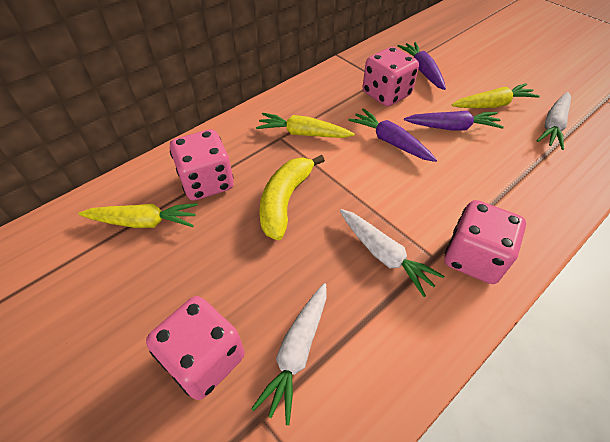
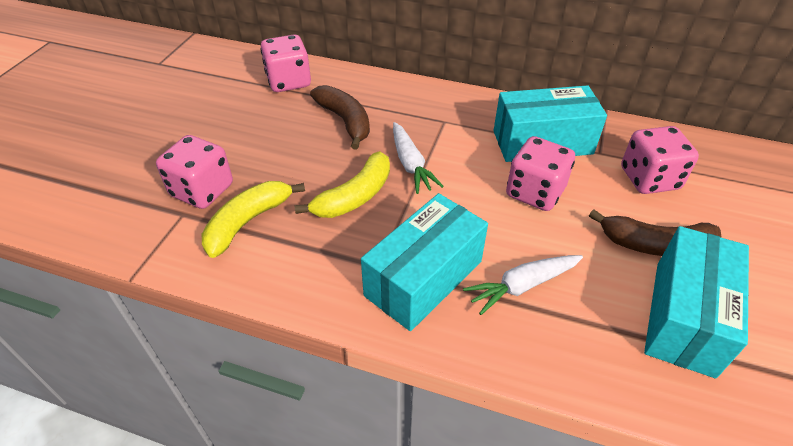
brown banana: 0 -> 2
purple carrot: 3 -> 0
turquoise box: 0 -> 3
white carrot: 3 -> 2
yellow banana: 1 -> 2
yellow carrot: 3 -> 0

